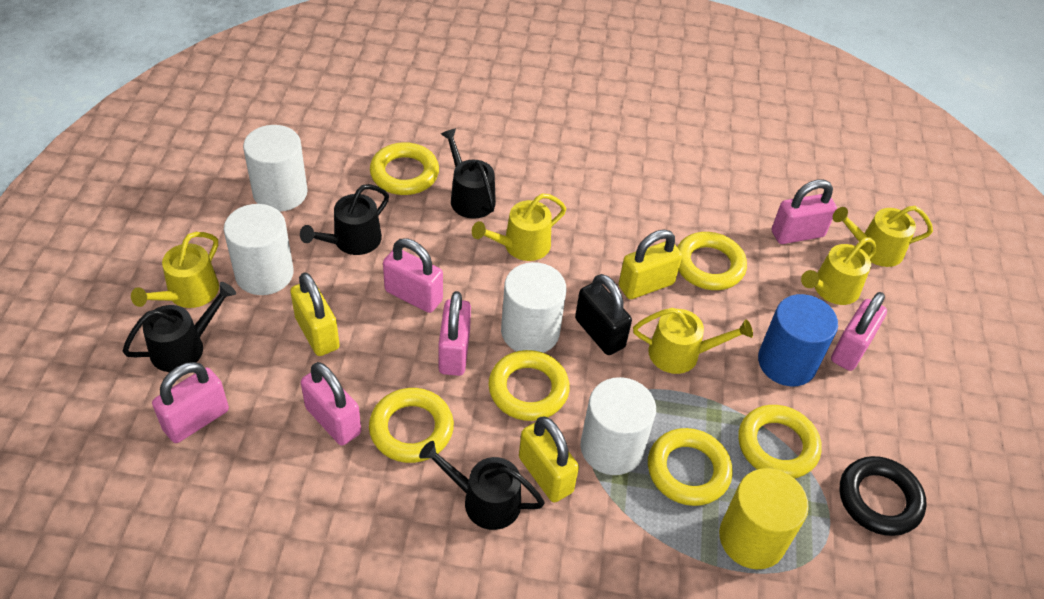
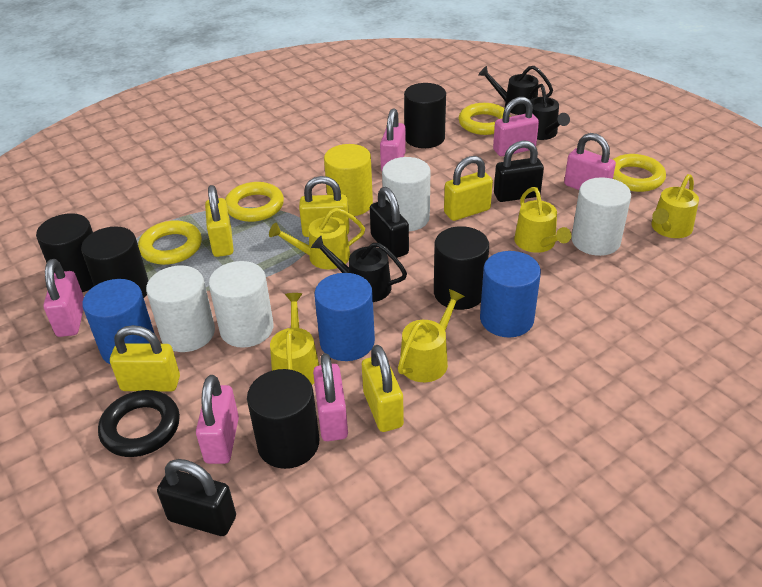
black cylinder: 0 -> 5
black padlock: 1 -> 3
black watering can: 4 -> 3
blue cylinder: 1 -> 3
yellow padlock: 3 -> 5
yellow ring: 6 -> 4

